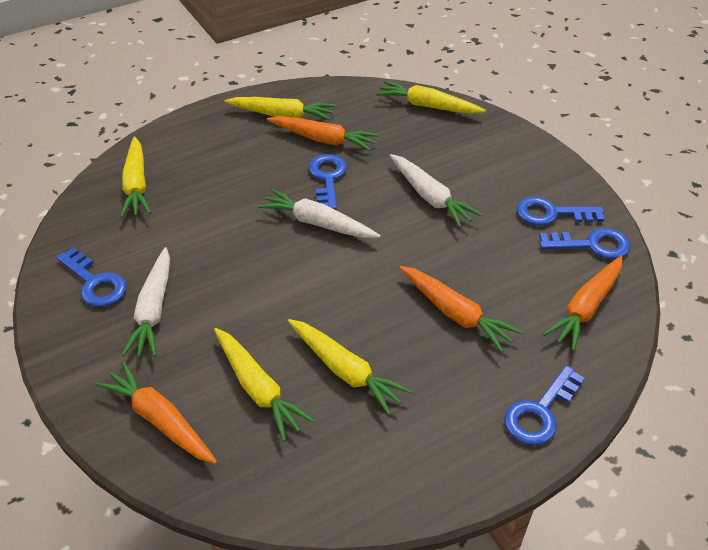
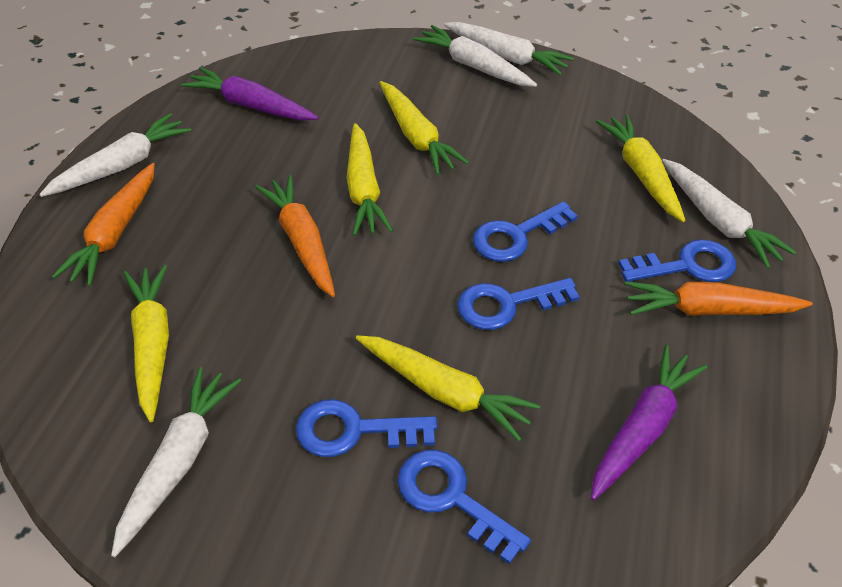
orange carrot: 4 -> 3
purple carrot: 0 -> 2
white carrot: 3 -> 5

